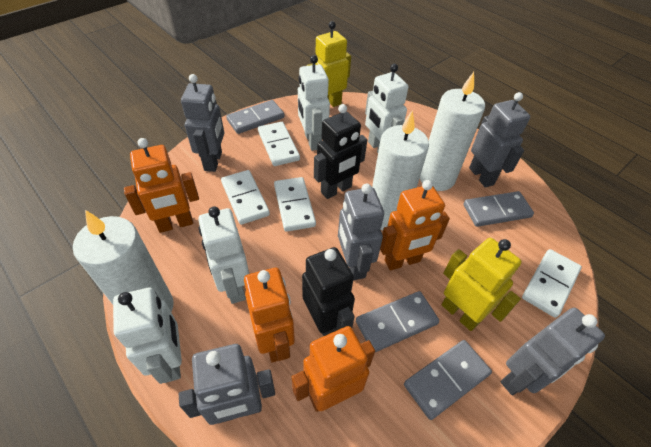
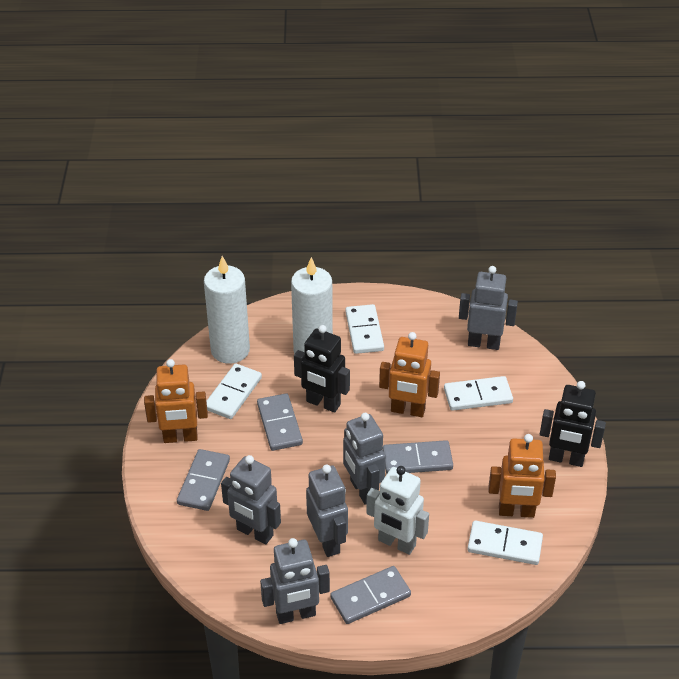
orange robot: 4 -> 3
white candle: 3 -> 2
white robot: 4 -> 1
yellow robot: 2 -> 0

